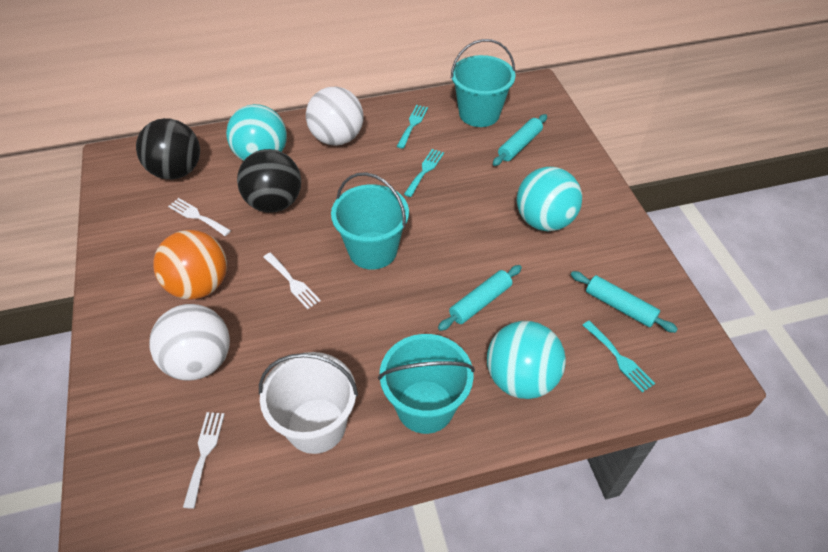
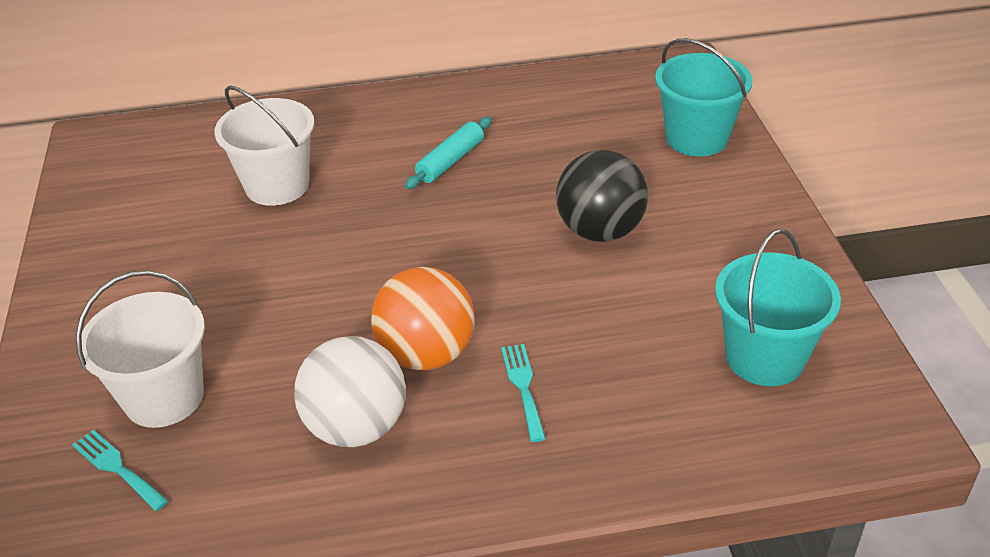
black ball: 2 -> 1
turquoise ball: 3 -> 0
turquoise bucket: 3 -> 2
turquoise fork: 3 -> 2
turquoise rolling pin: 3 -> 1
white ball: 2 -> 1
white bucket: 1 -> 2
white fork: 3 -> 0

